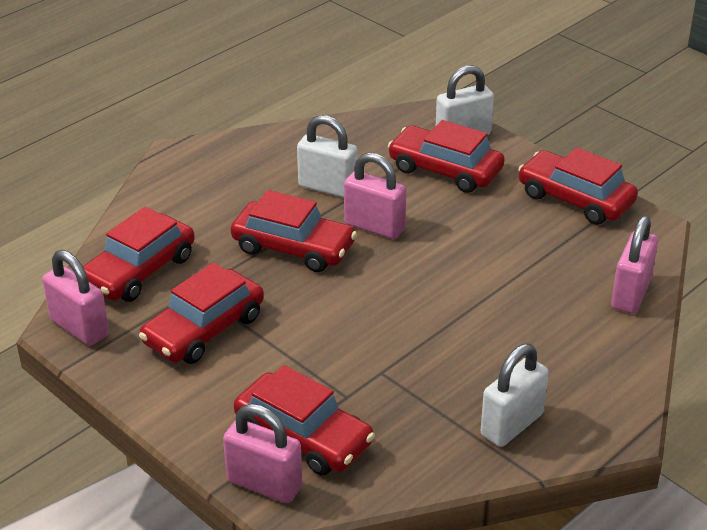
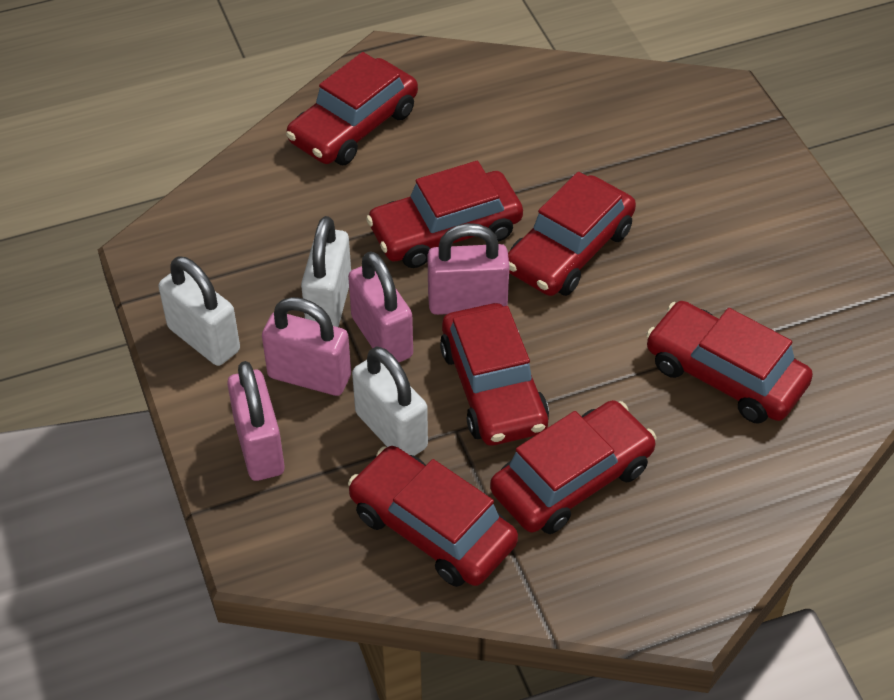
red car: 6 -> 7

